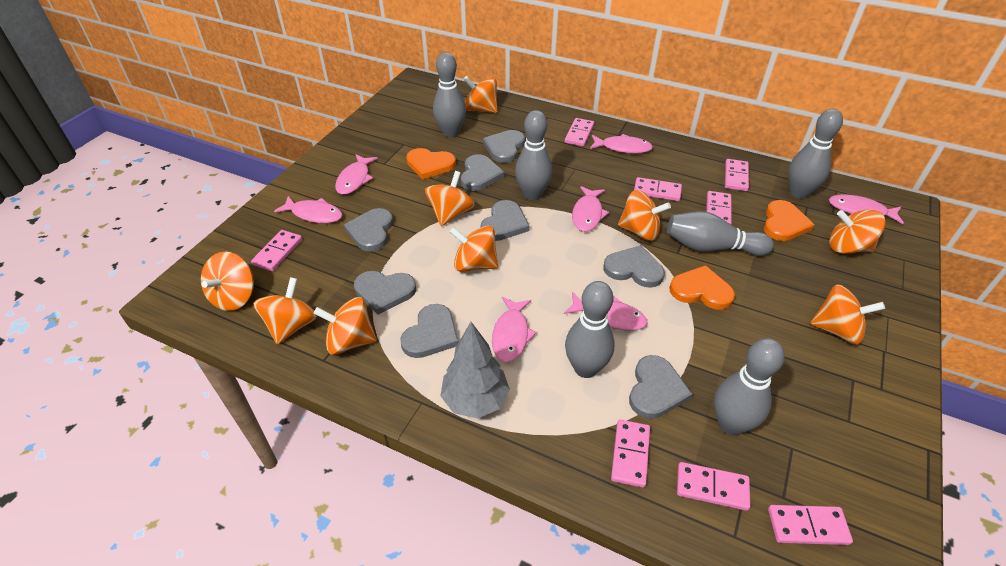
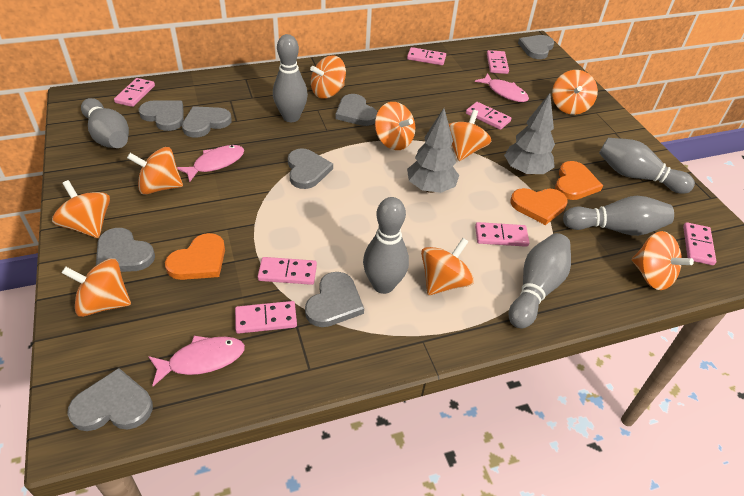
grey tree: 1 -> 2
pink fish: 7 -> 3

